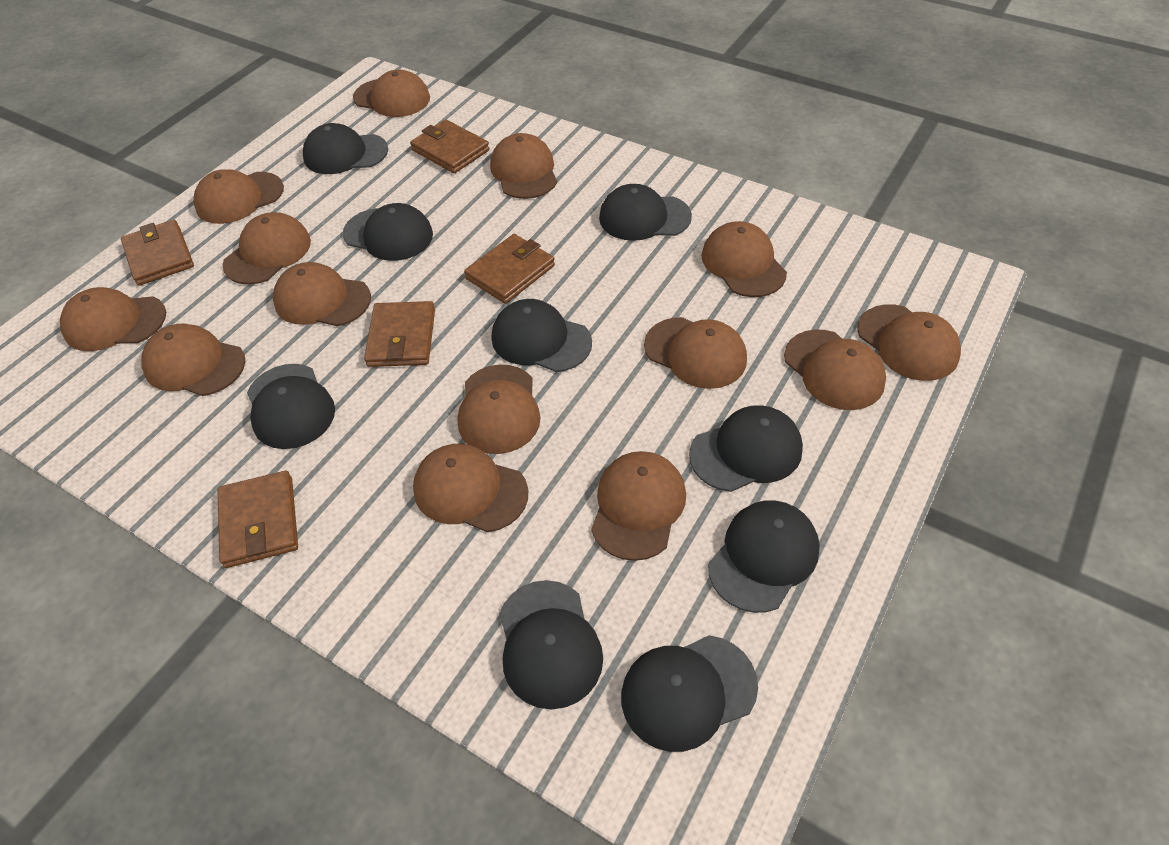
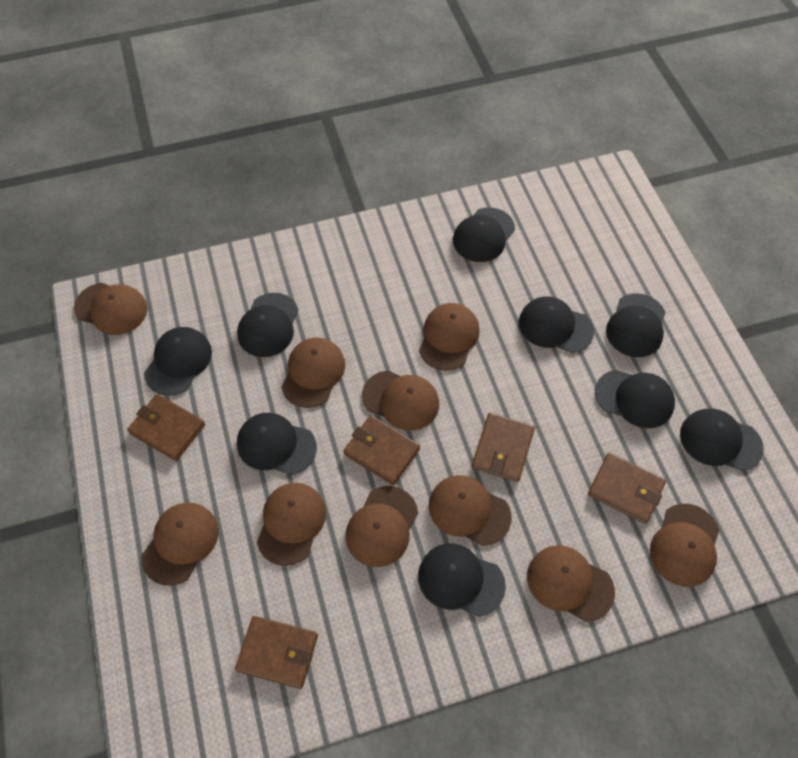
brown cap: 14 -> 10

